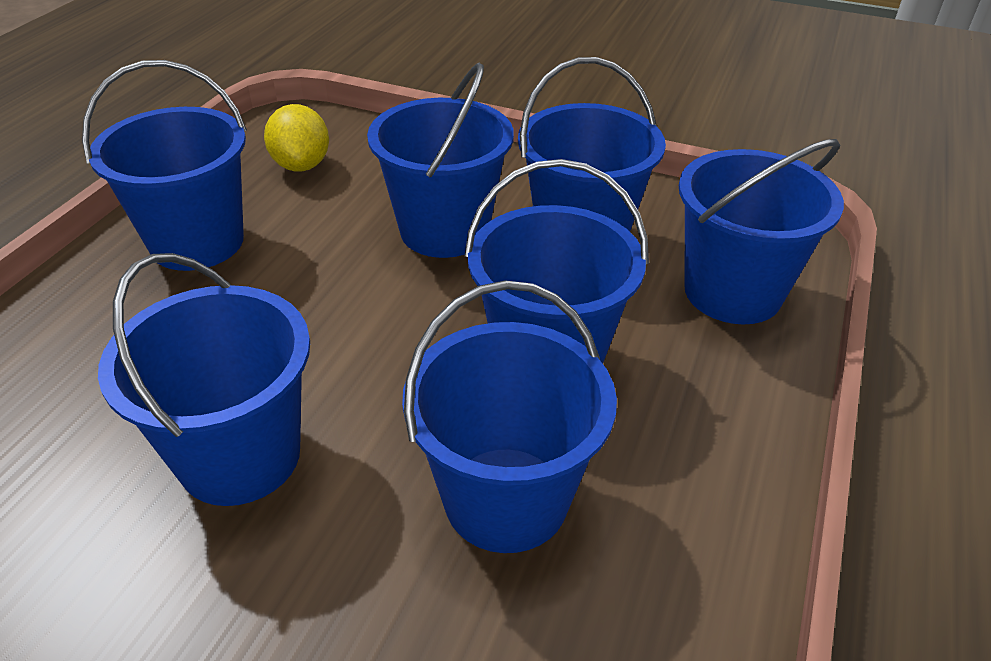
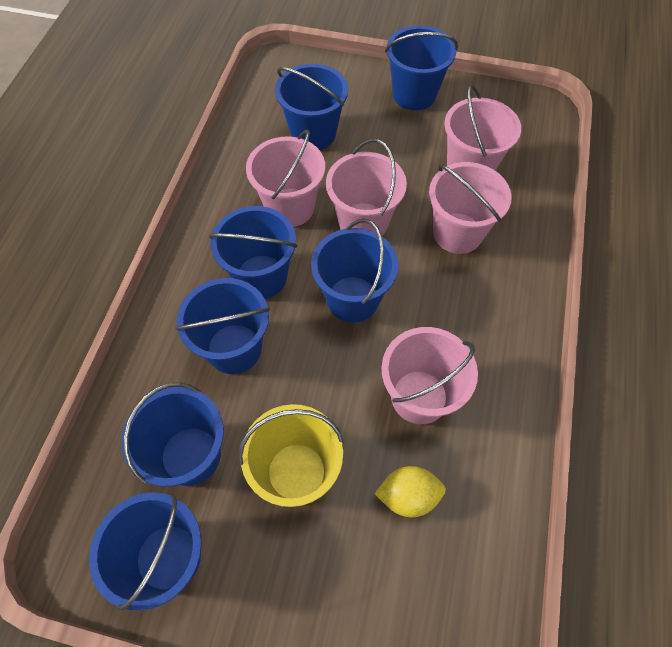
pink bucket: 0 -> 5
yellow bucket: 0 -> 1

